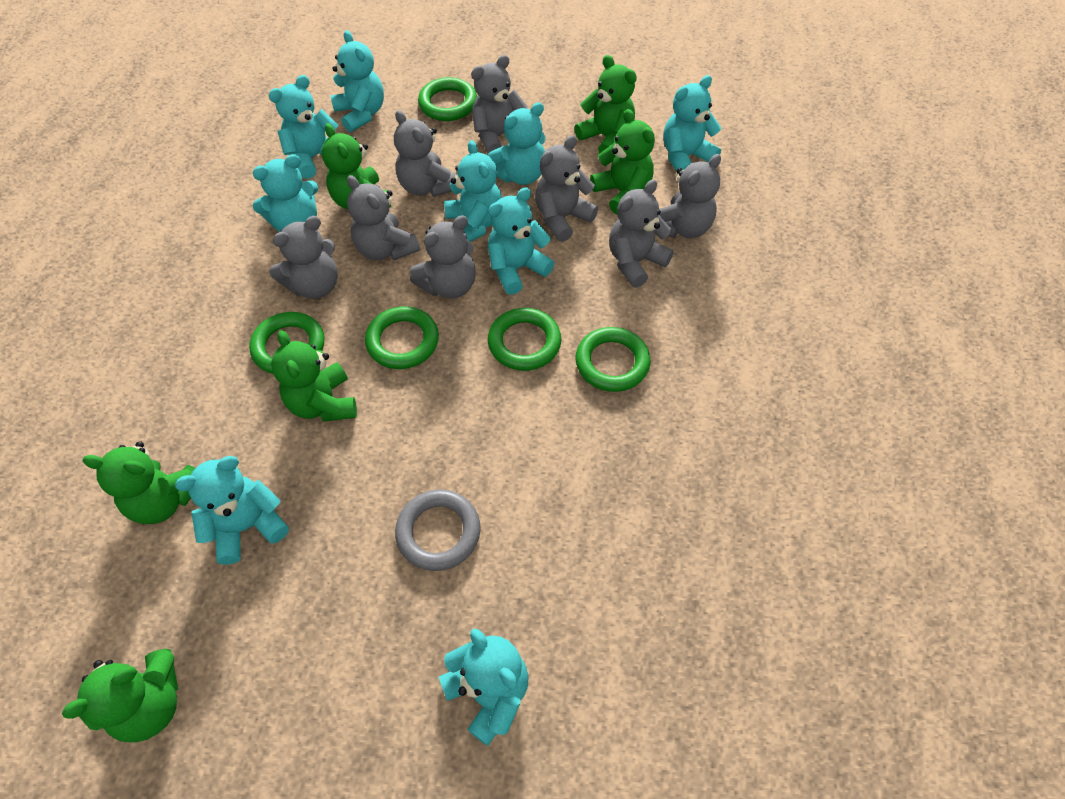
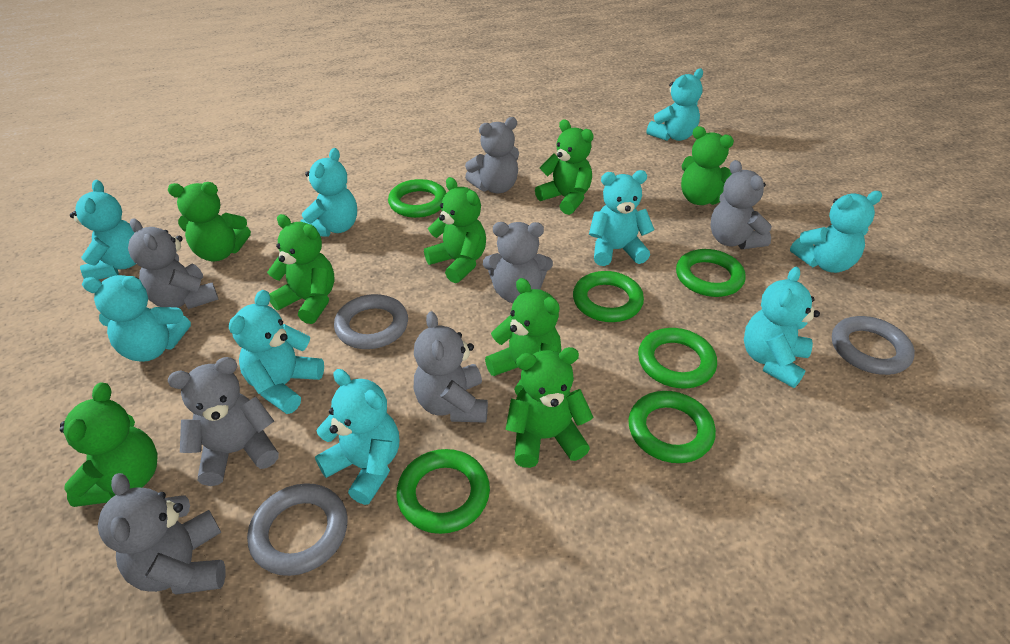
green ring: 5 -> 6
green teddy bear: 6 -> 8
grey ring: 1 -> 3
grey teddy bear: 8 -> 7

